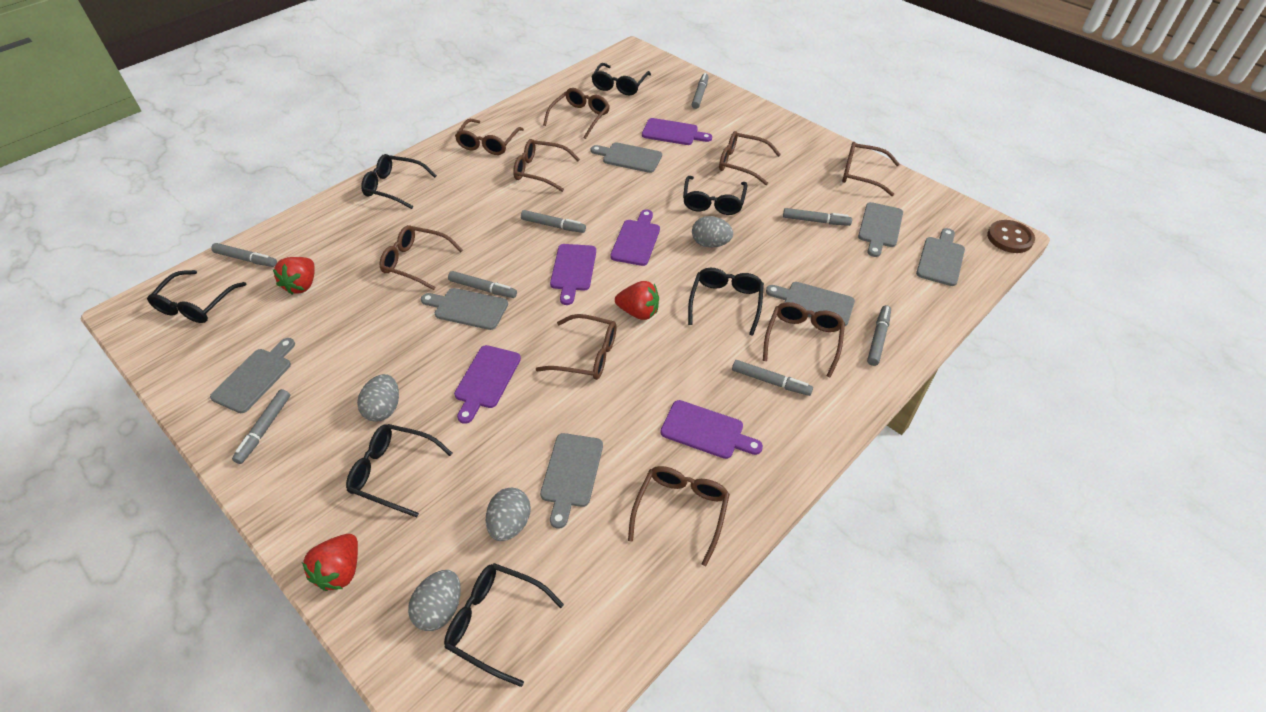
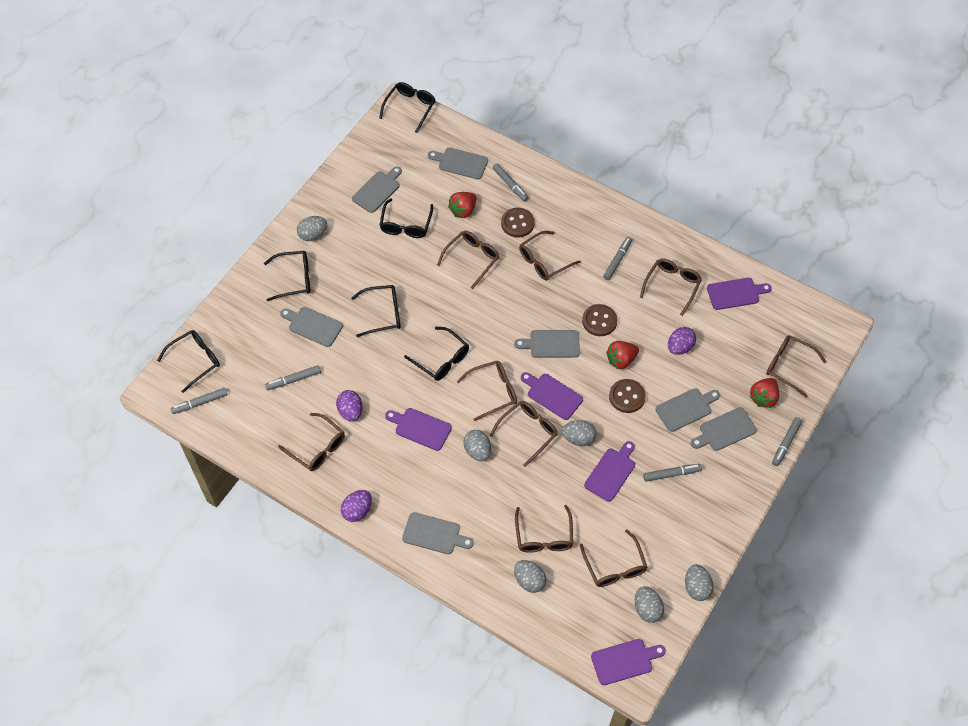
black glasses: 7 -> 6
brown button: 1 -> 3
grey egg: 4 -> 6
grey marker: 8 -> 6
purple egg: 0 -> 3

